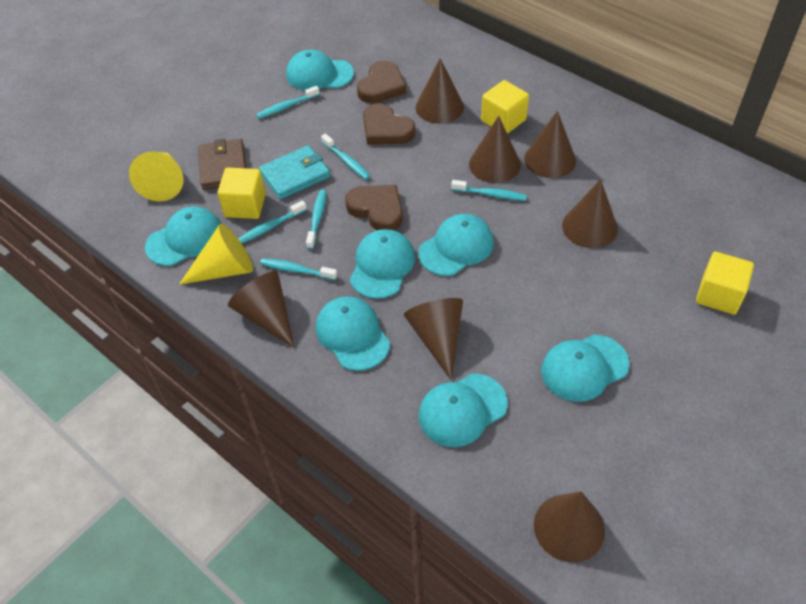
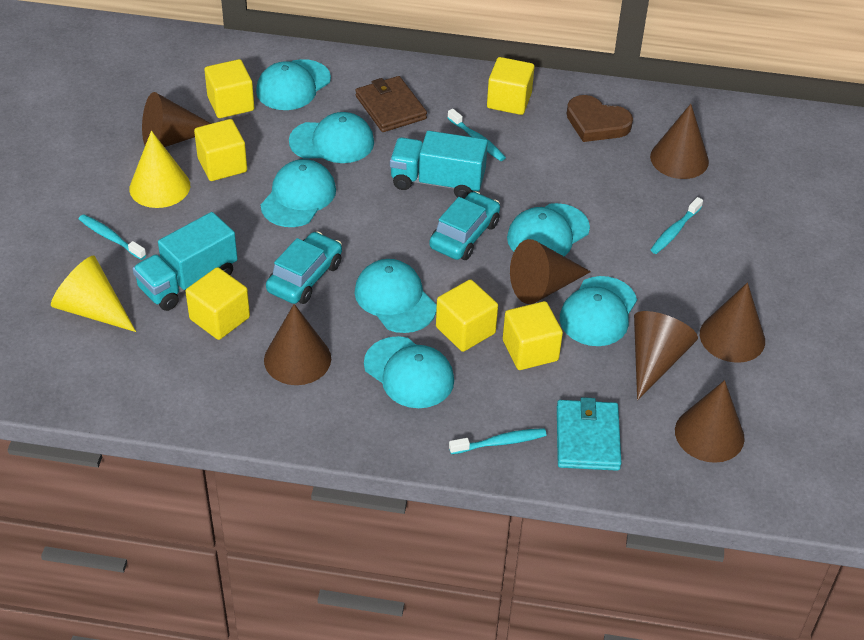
brown heart: 3 -> 1
turquoise car: 0 -> 2
turquoise toothbrush: 6 -> 4
turquoise truck: 0 -> 2
yellow cube: 3 -> 6

